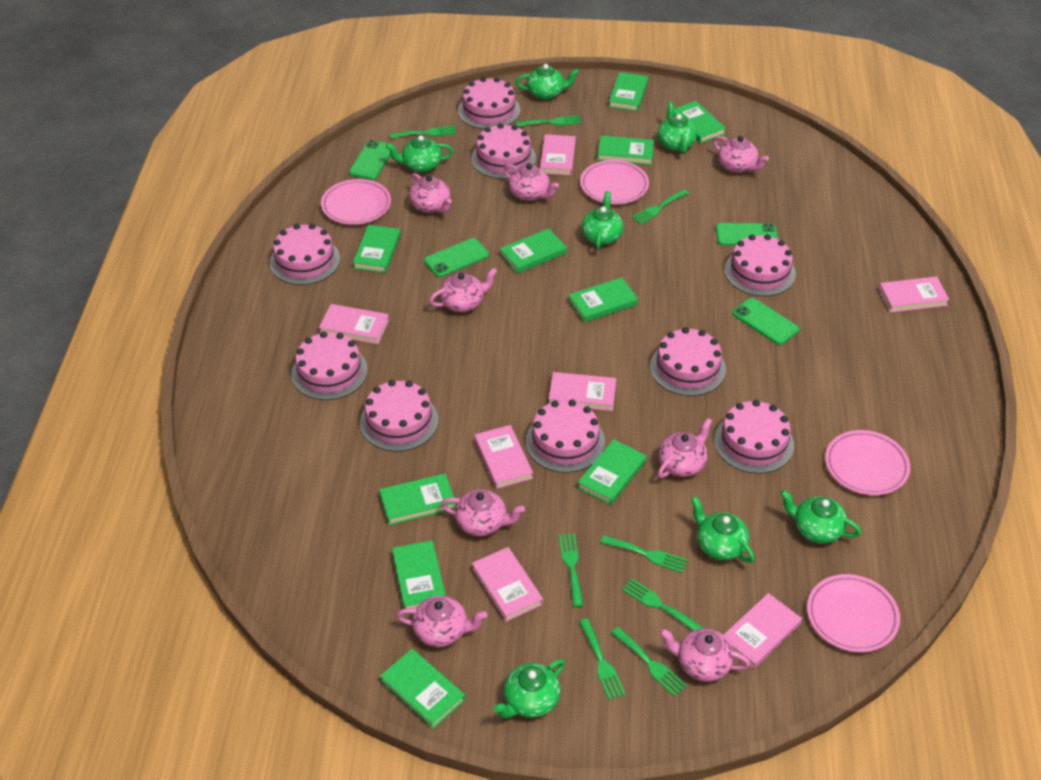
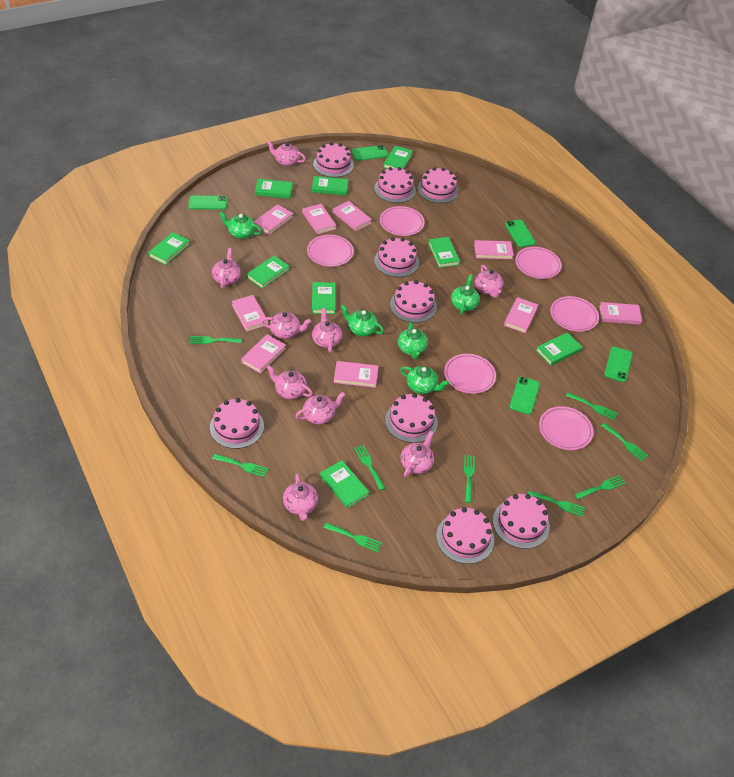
green book: 10 -> 9
green fork: 8 -> 9
green phone: 4 -> 5
green teapot: 7 -> 5
pink book: 7 -> 9
pink plate: 4 -> 6
pink teapot: 8 -> 9

